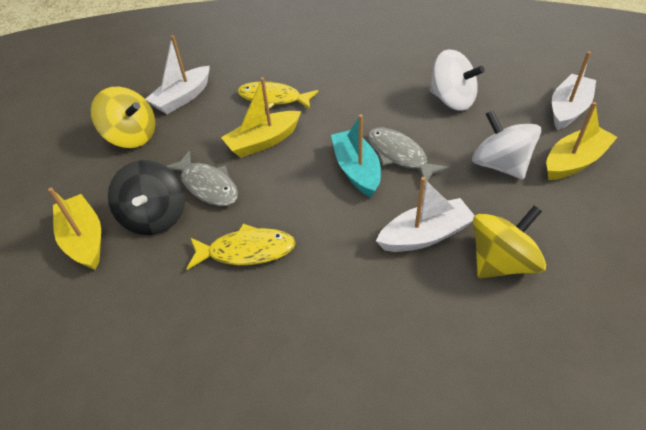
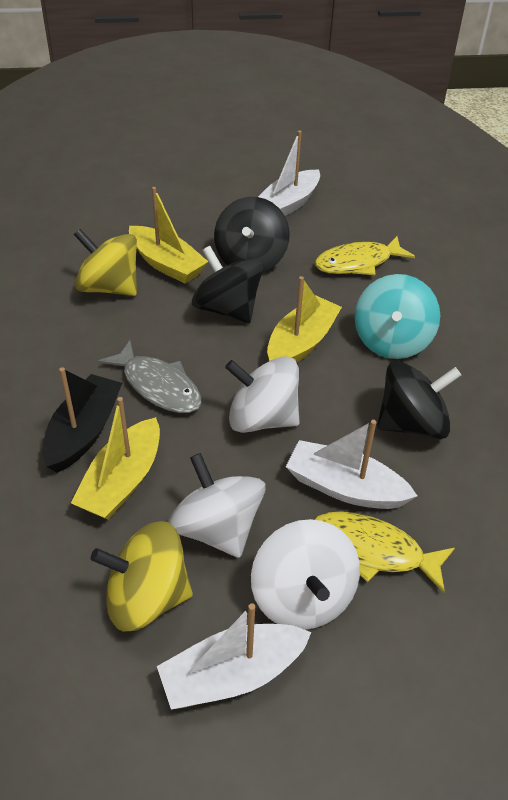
black boat: 0 -> 1
black spinning top: 1 -> 3
grey fish: 2 -> 1
turquoise boat: 1 -> 0
turquoise spinning top: 0 -> 1
white spinning top: 2 -> 3

